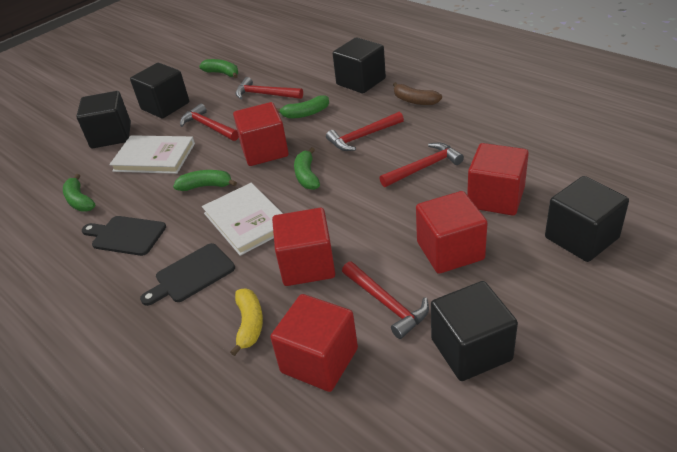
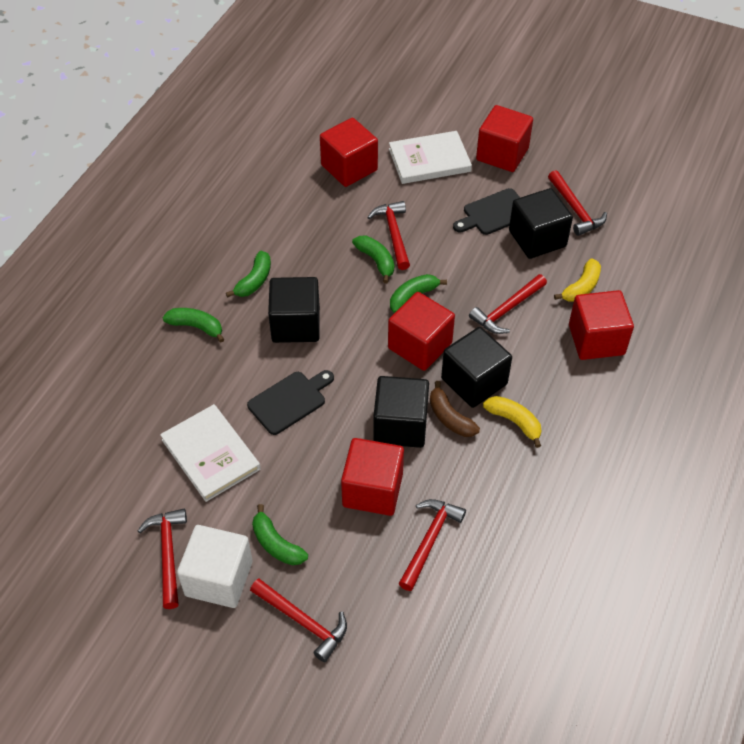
black cube: 5 -> 4
red hammer: 5 -> 6
white cube: 0 -> 1
yellow banana: 1 -> 2

